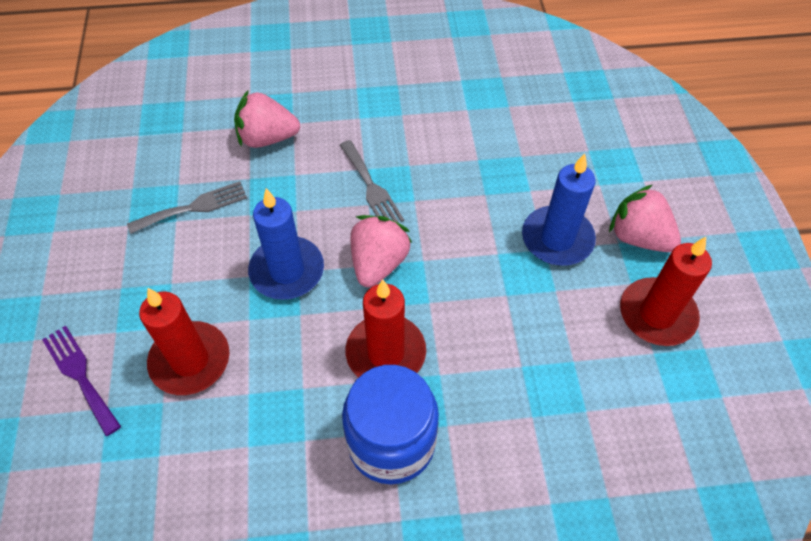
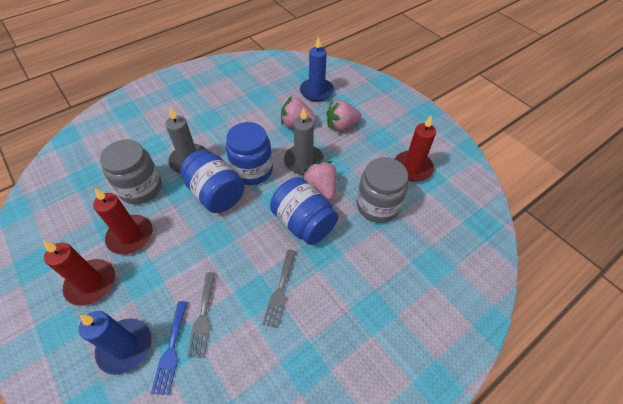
blue fork: 0 -> 1
blue jar: 1 -> 3
grey candle: 0 -> 2
grey jar: 0 -> 2
purple fork: 1 -> 0

